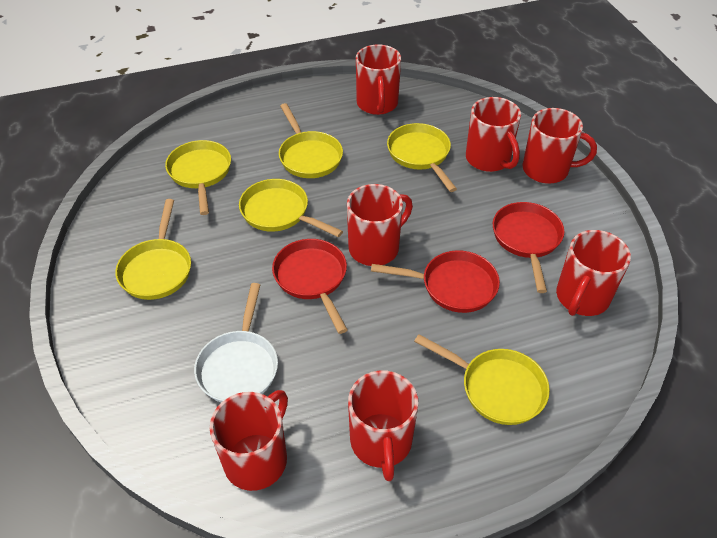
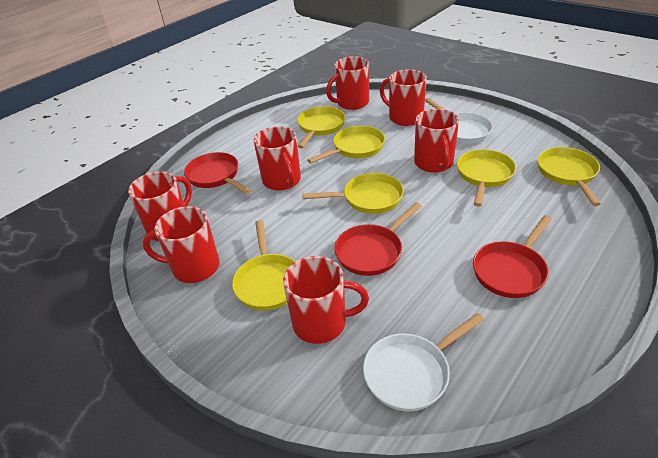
white pan: 1 -> 2

